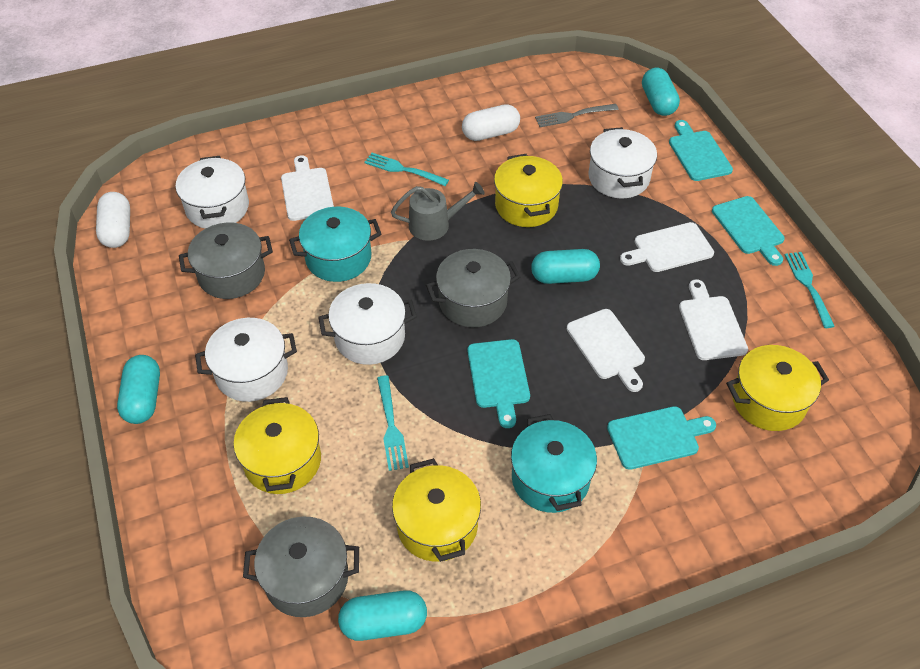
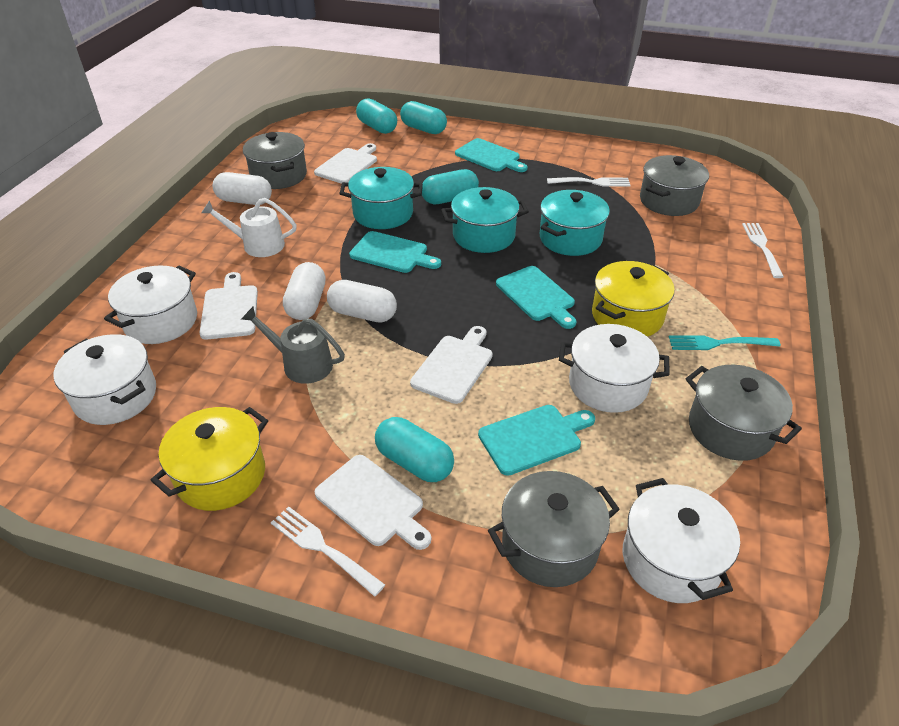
grey fork: 1 -> 0
grey pot: 3 -> 4
turquoise fork: 3 -> 1
turquoise pot: 2 -> 3
white capsule: 2 -> 3
white fork: 0 -> 3
white watering can: 0 -> 1
yellow pot: 4 -> 2

